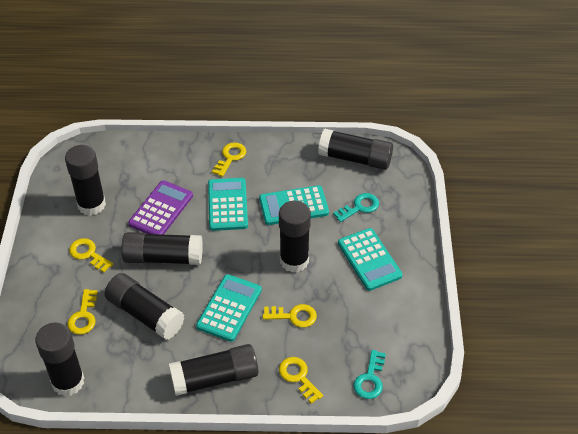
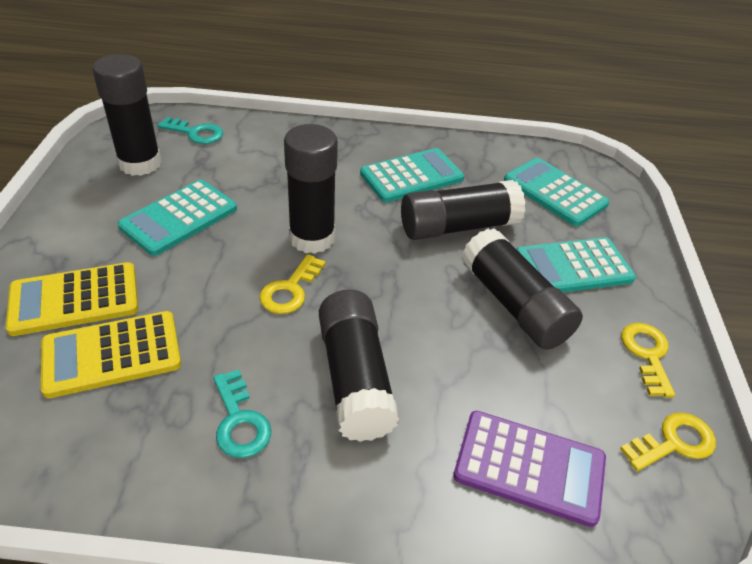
black glue stick: 7 -> 5
yellow calculator: 0 -> 2
yellow key: 5 -> 3

